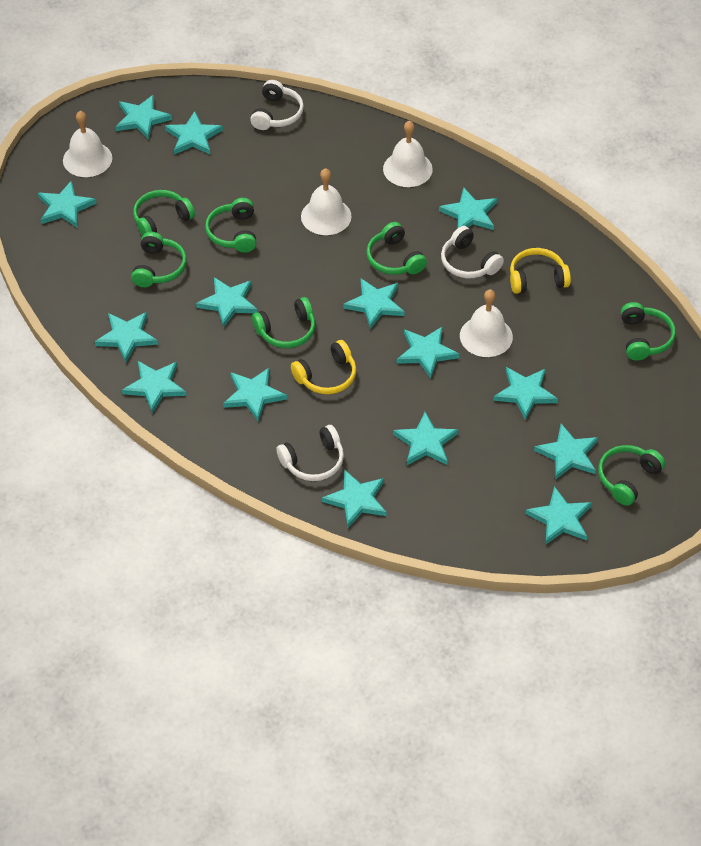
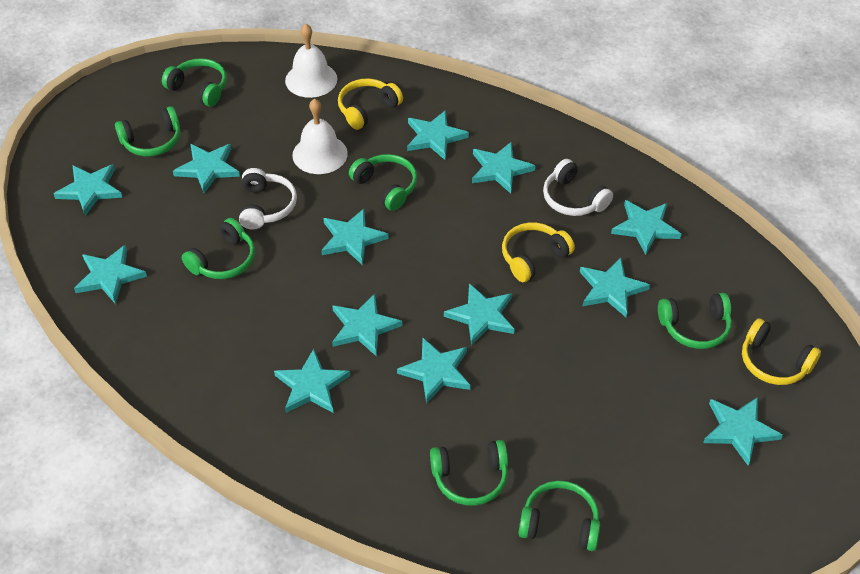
turquoise star: 15 -> 13
white bell: 4 -> 2
white headphones: 3 -> 2
yellow headphones: 2 -> 3

